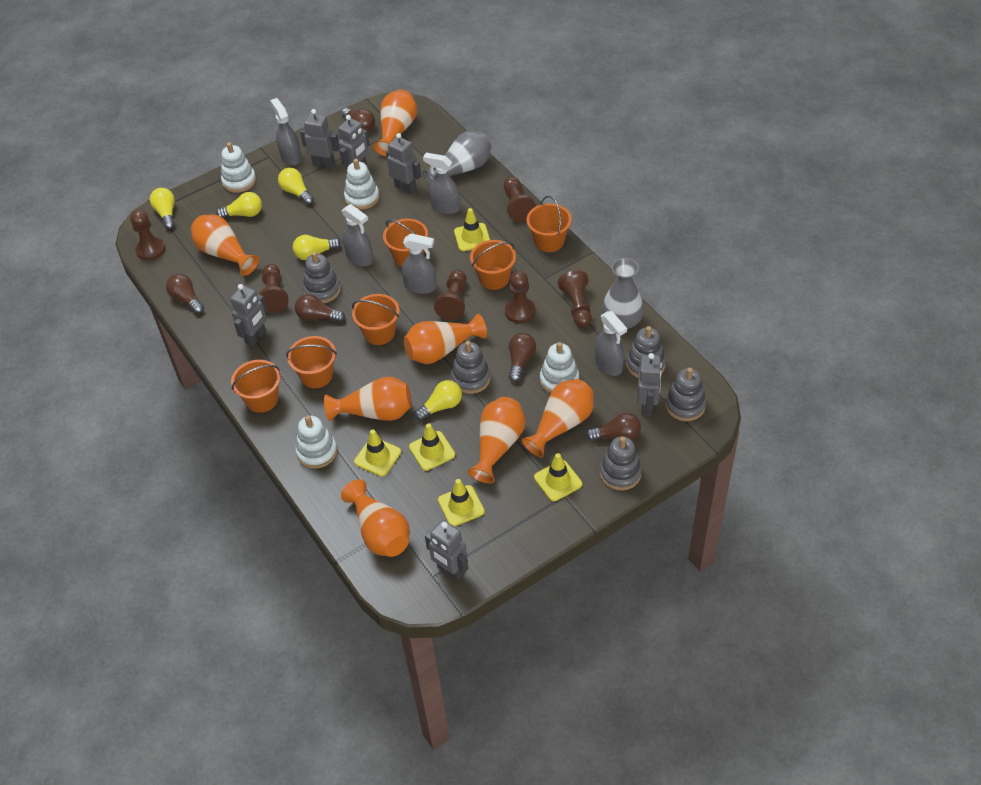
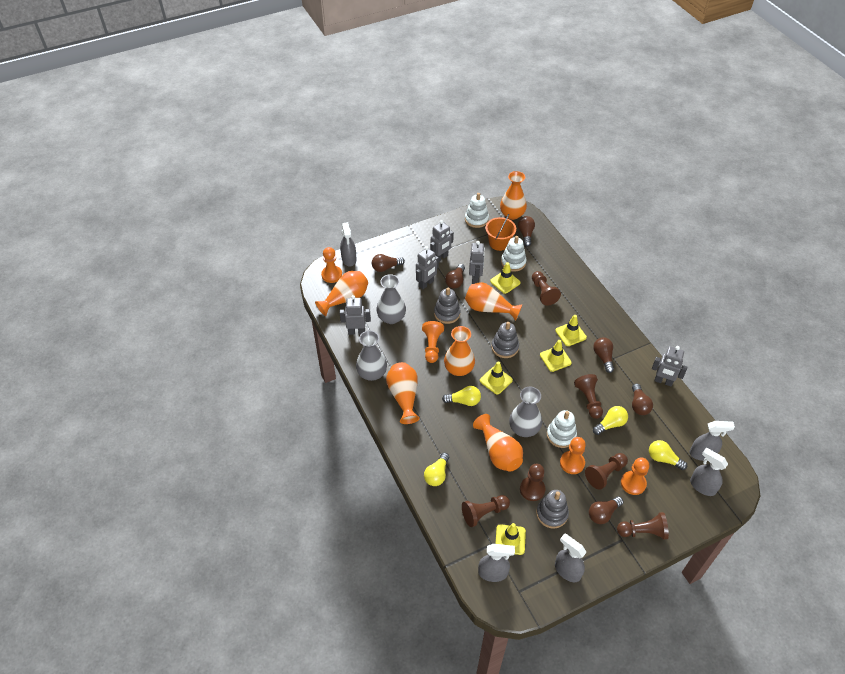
brown light bulb: 5 -> 6
grey robot: 6 -> 5
grey stacking toy: 5 -> 3
grey vase: 2 -> 3
orange bucket: 6 -> 1
orange pawn: 0 -> 4
orange vase: 7 -> 6
white stacking toy: 4 -> 3
yellow light bulb: 5 -> 4

